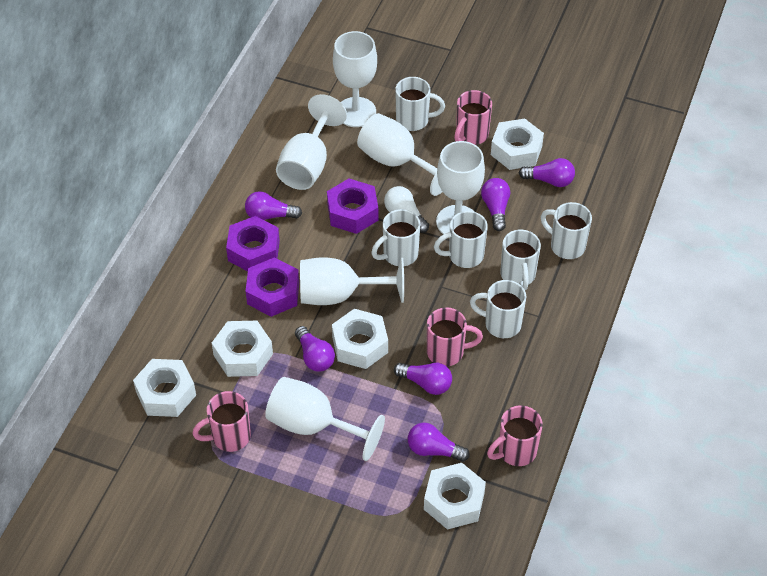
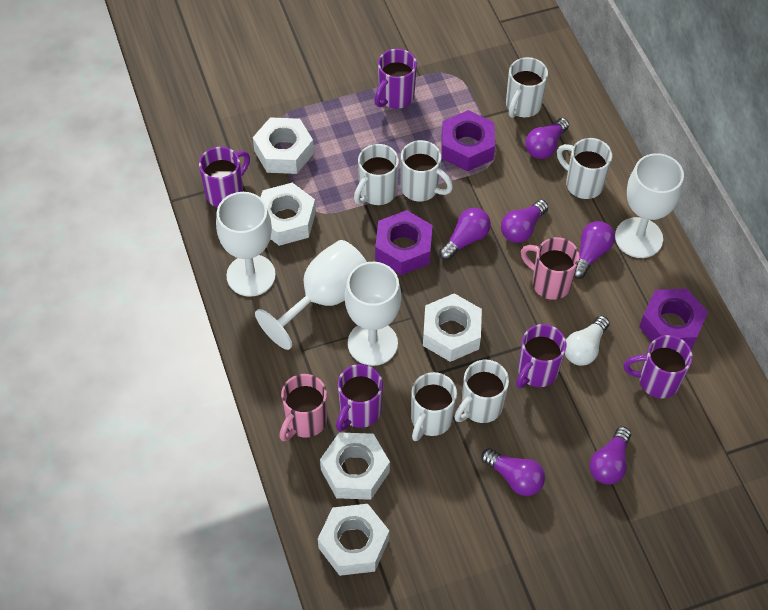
pink mug: 4 -> 2
purple mug: 0 -> 5
white goblet: 6 -> 4

